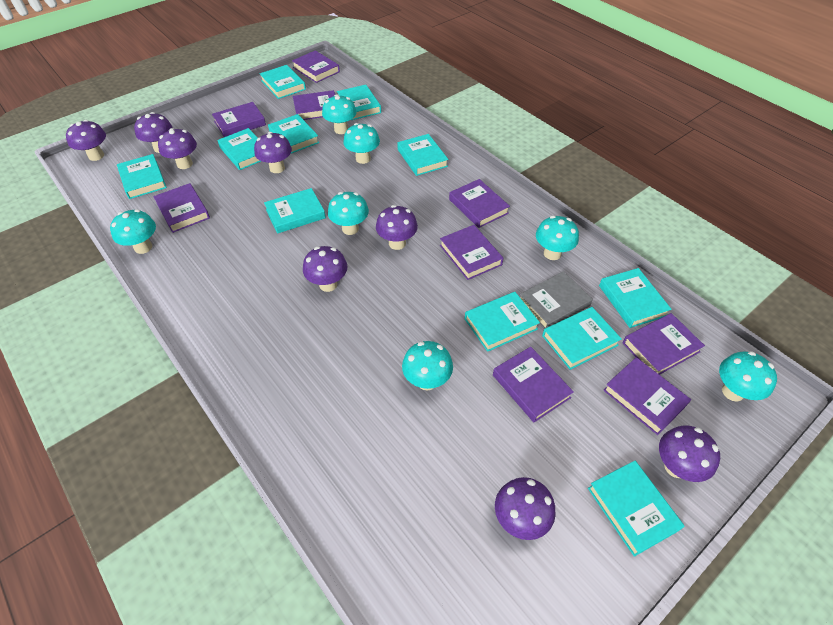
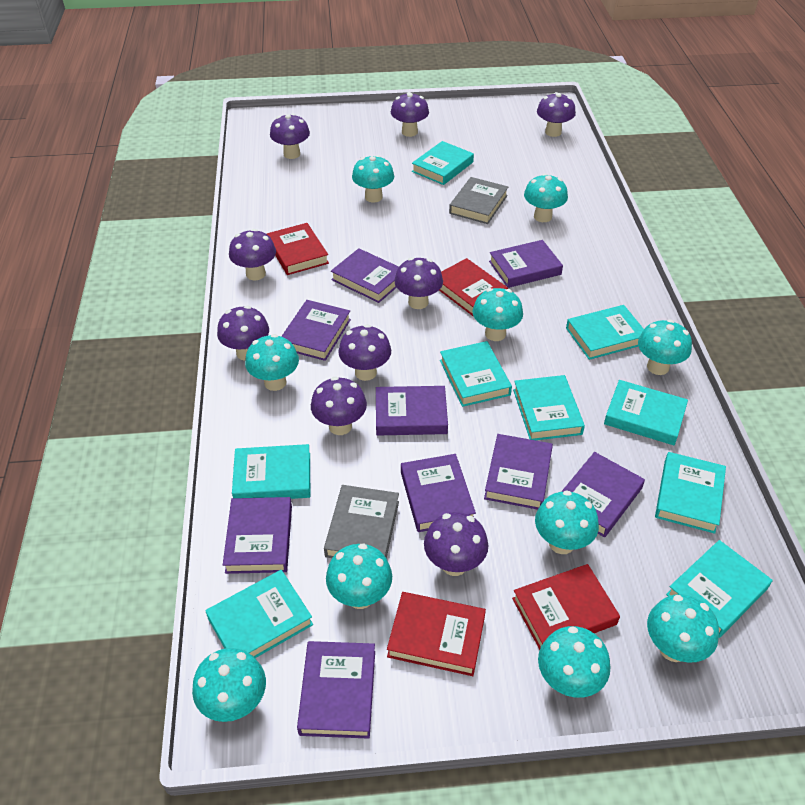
grey book: 1 -> 2
purple mushroom: 8 -> 9
red book: 0 -> 4
turquoise book: 11 -> 9
turquoise mushroom: 7 -> 10

